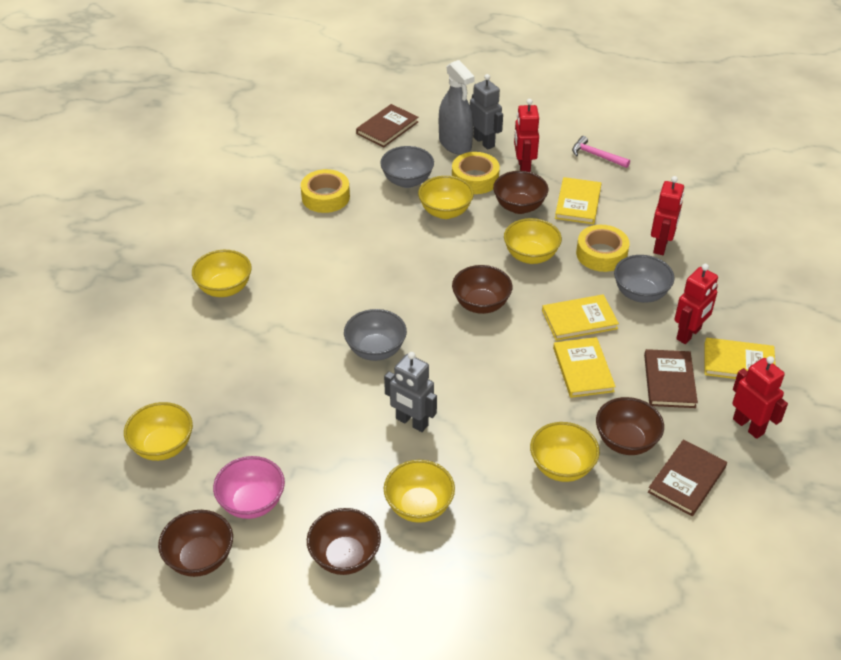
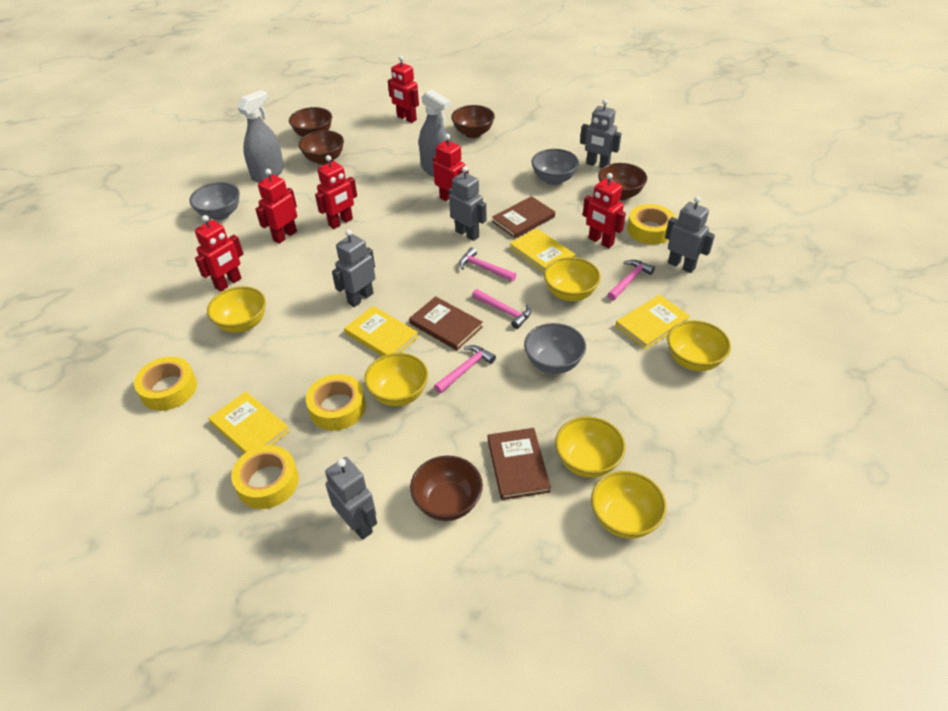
grey robot: 2 -> 5
grey spray bottle: 1 -> 2
pink bowl: 1 -> 0
pink hammer: 1 -> 4
red robot: 4 -> 6
yellow tape: 3 -> 4

